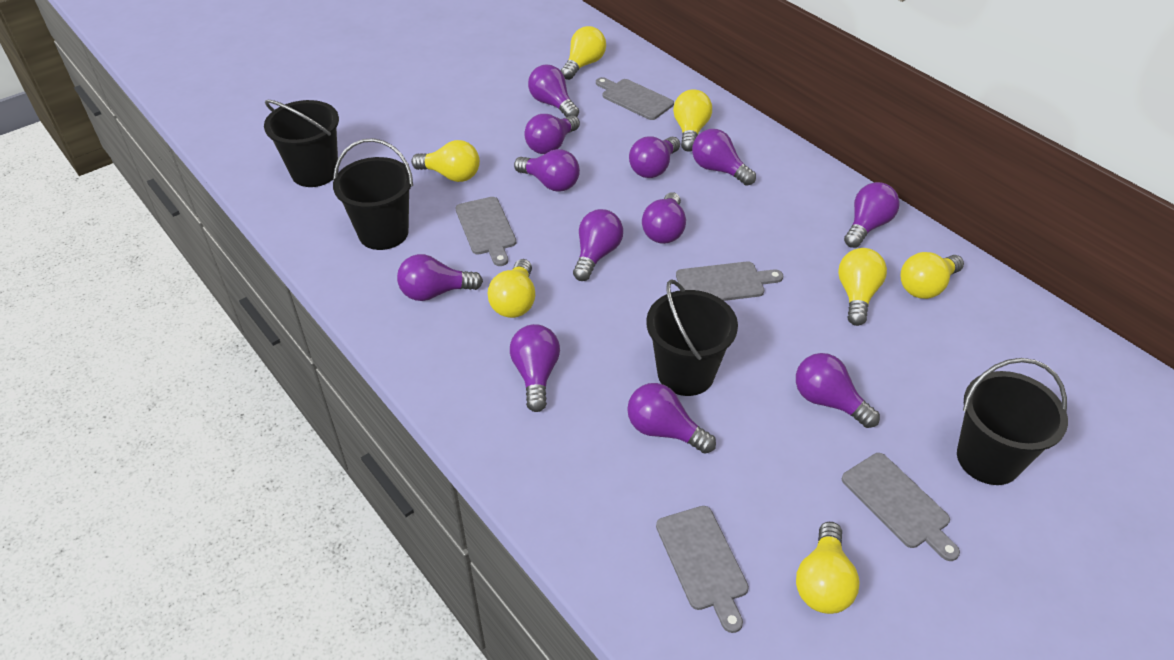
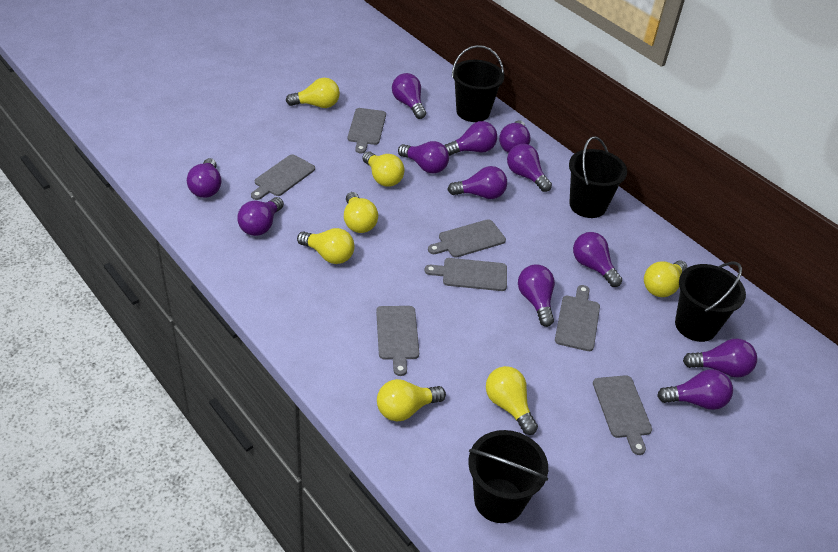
grey cutting board: 5 -> 7

